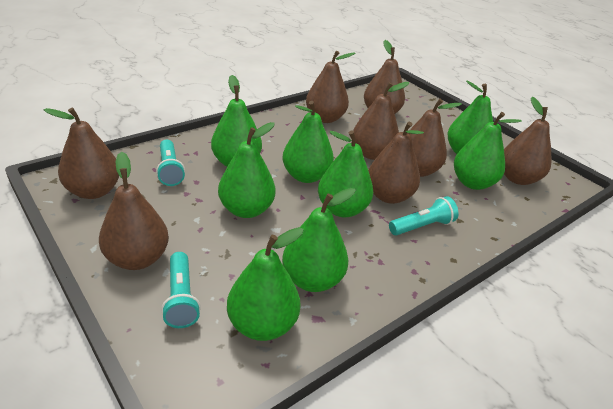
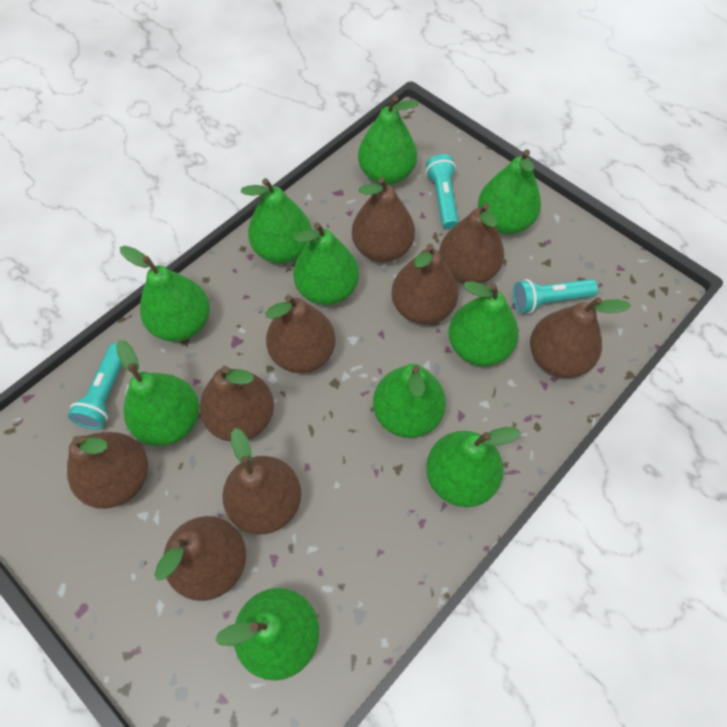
brown pear: 8 -> 9
green pear: 8 -> 10

